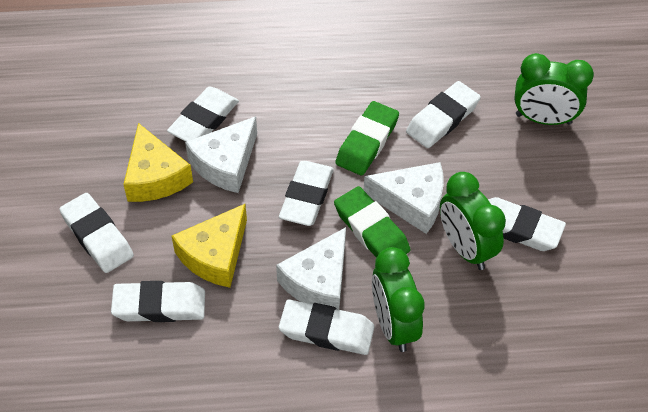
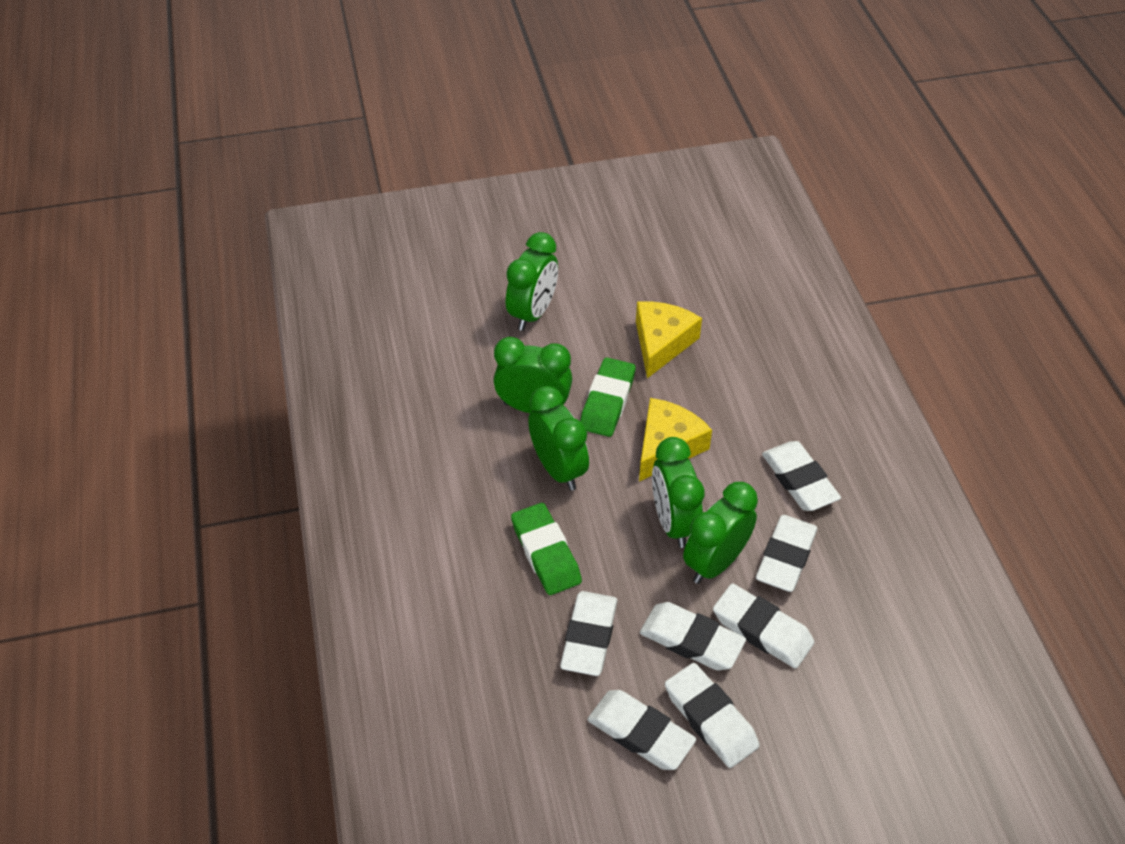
green clock: 3 -> 5
white cheese: 3 -> 0

